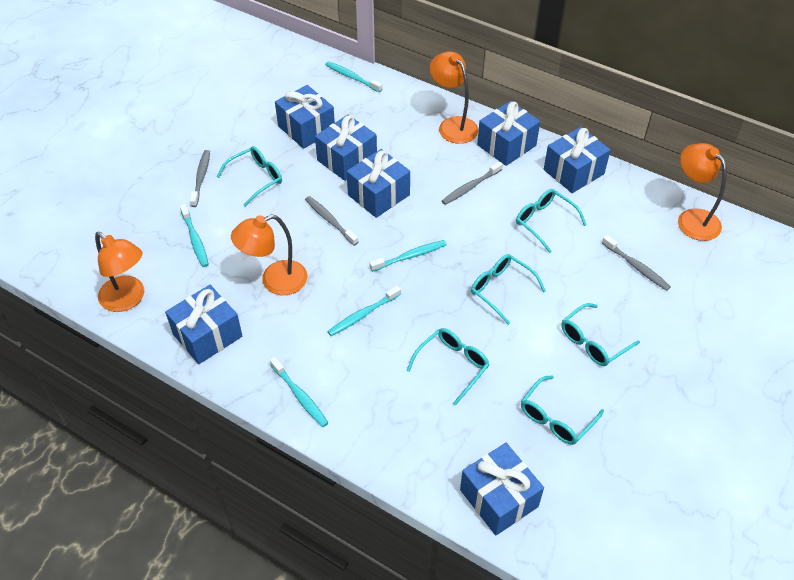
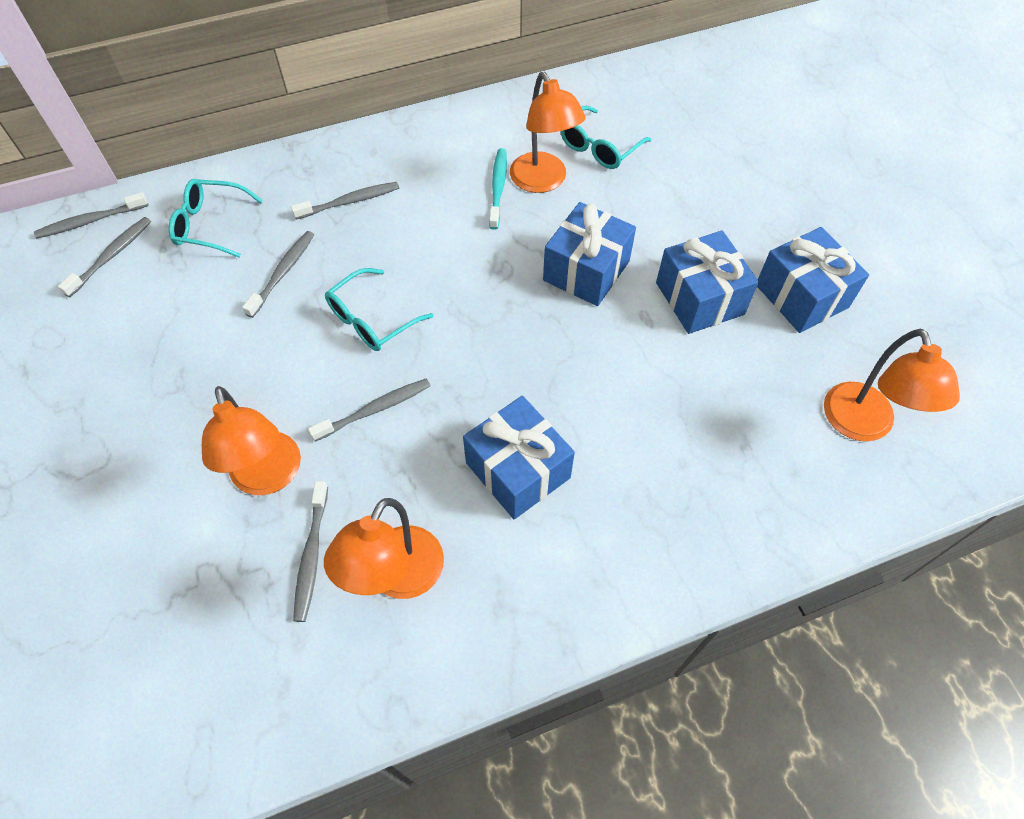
blue gift: 7 -> 4
grey toothbrush: 4 -> 6
turquoise glasses: 6 -> 3
turquoise toothbrush: 5 -> 1

